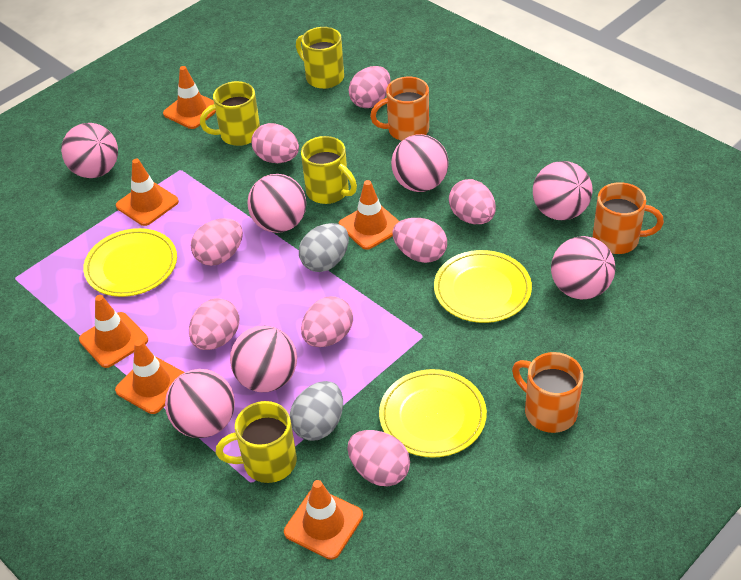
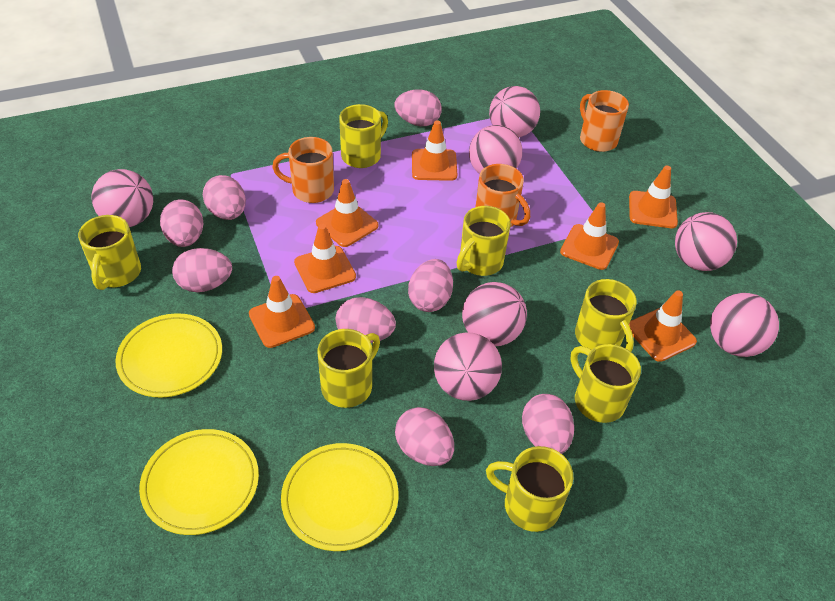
grey egg: 2 -> 0
orange traffic cone: 6 -> 7
yellow mug: 4 -> 7

